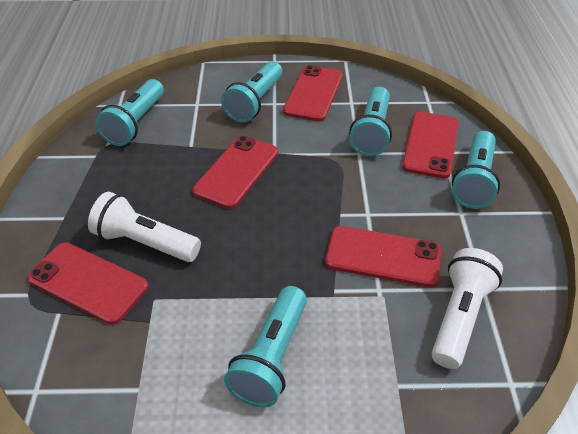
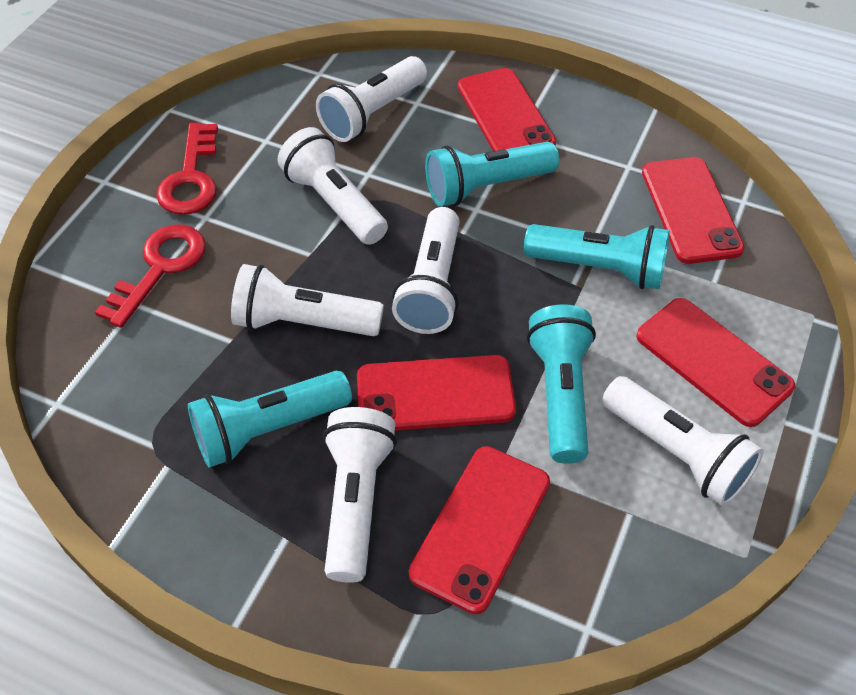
red key: 0 -> 2
turquoise flashlight: 5 -> 4
white flashlight: 2 -> 6

